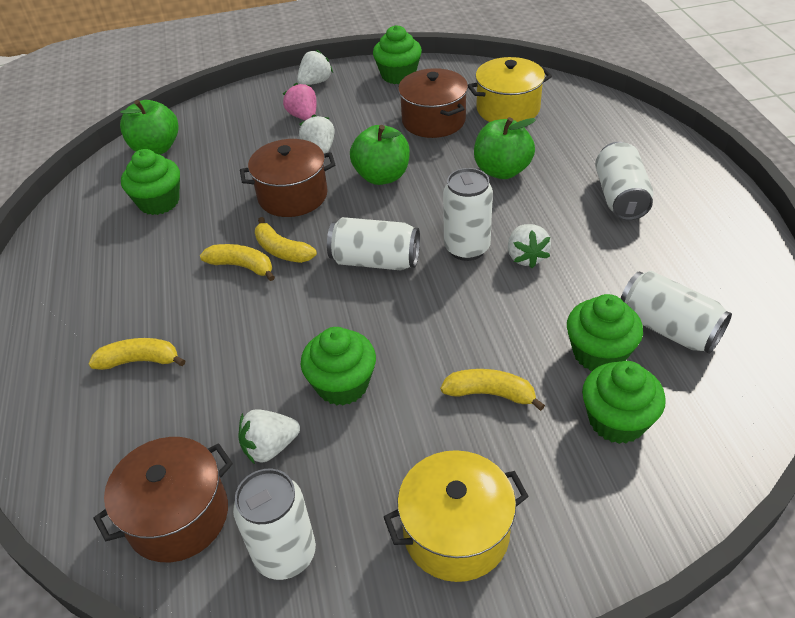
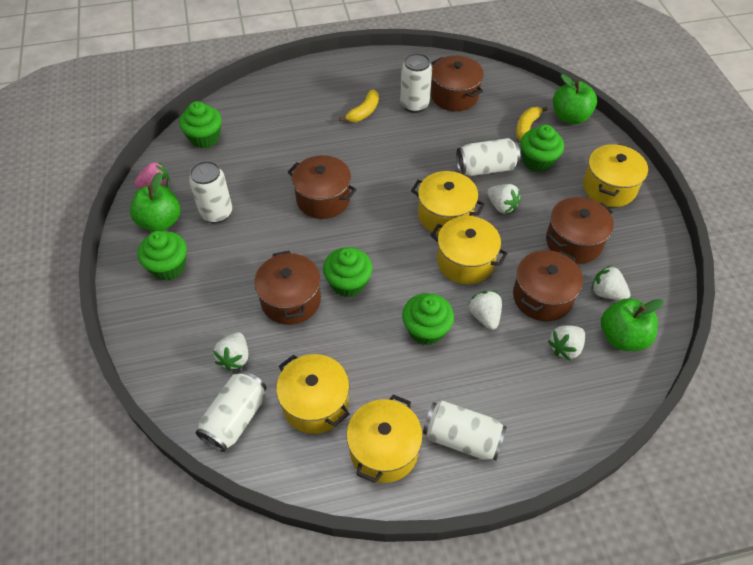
brown pot: 3 -> 5
white strawberry: 4 -> 5
yellow banana: 4 -> 2
yellow pot: 2 -> 5

